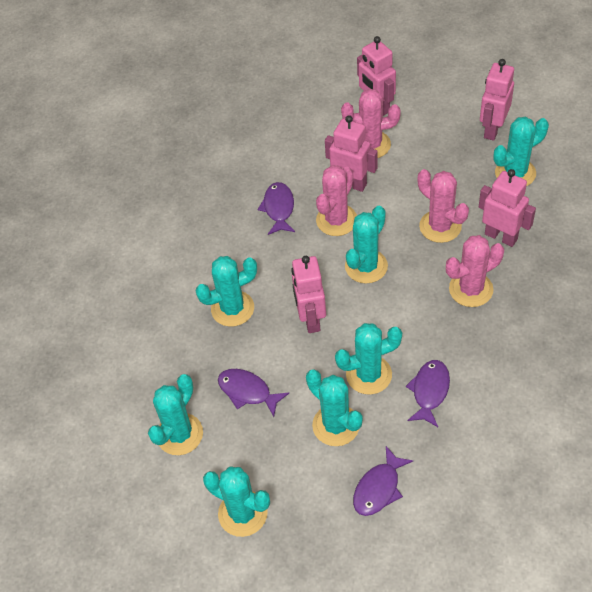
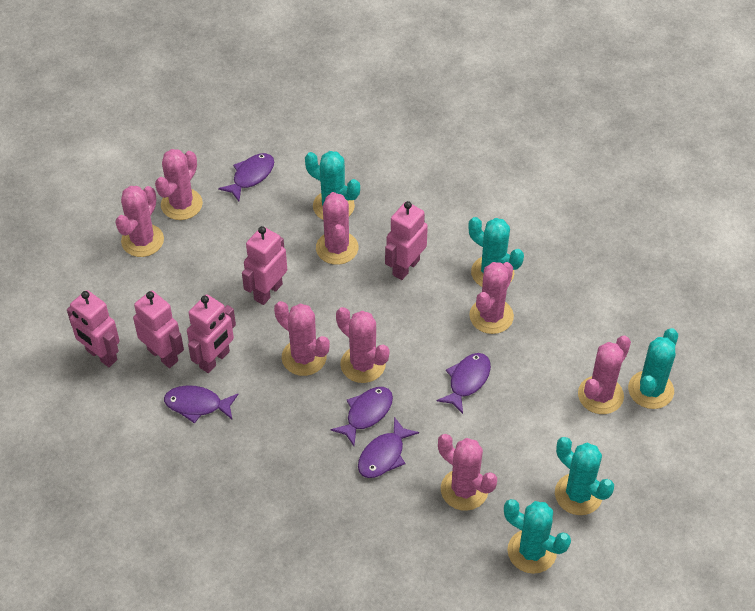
pink cactus: 4 -> 8
purple fish: 4 -> 5
turquoise cactus: 7 -> 5

